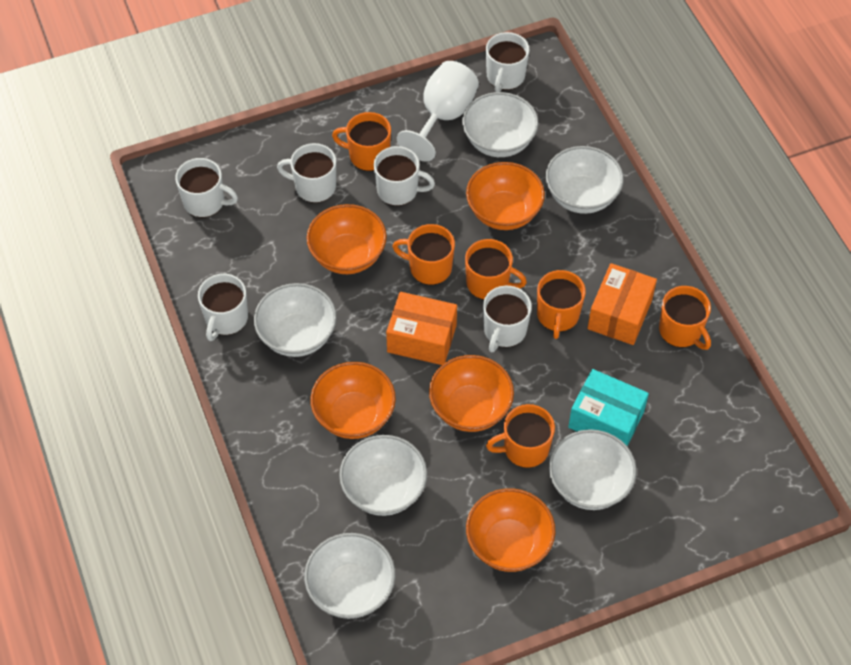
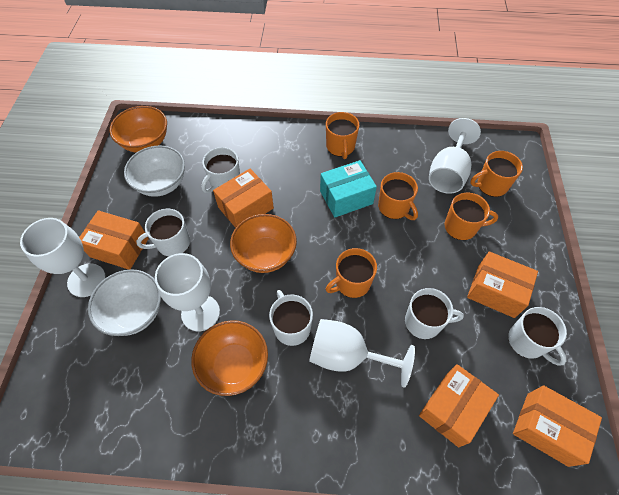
orange bowl: 5 -> 3
orange box: 2 -> 5
orange mug: 6 -> 5
white bowl: 6 -> 2
white goblet: 1 -> 4
white mug: 6 -> 5

